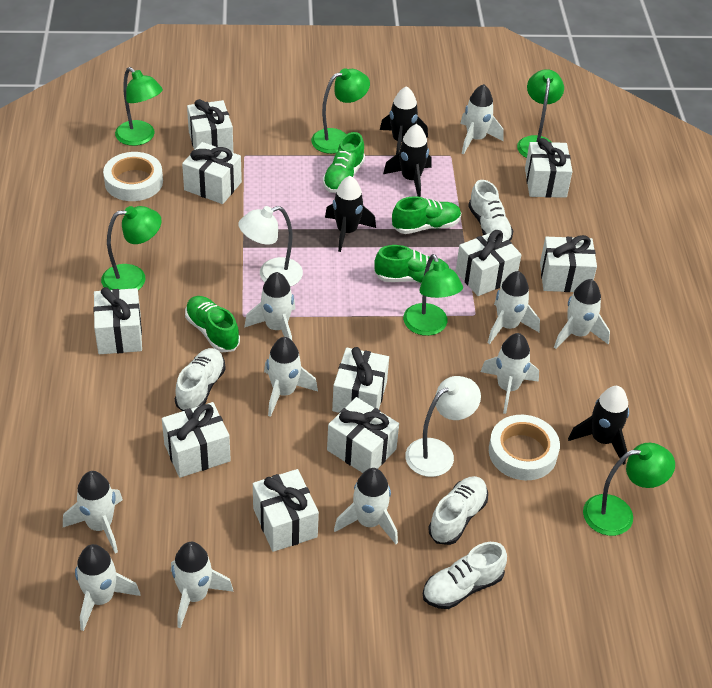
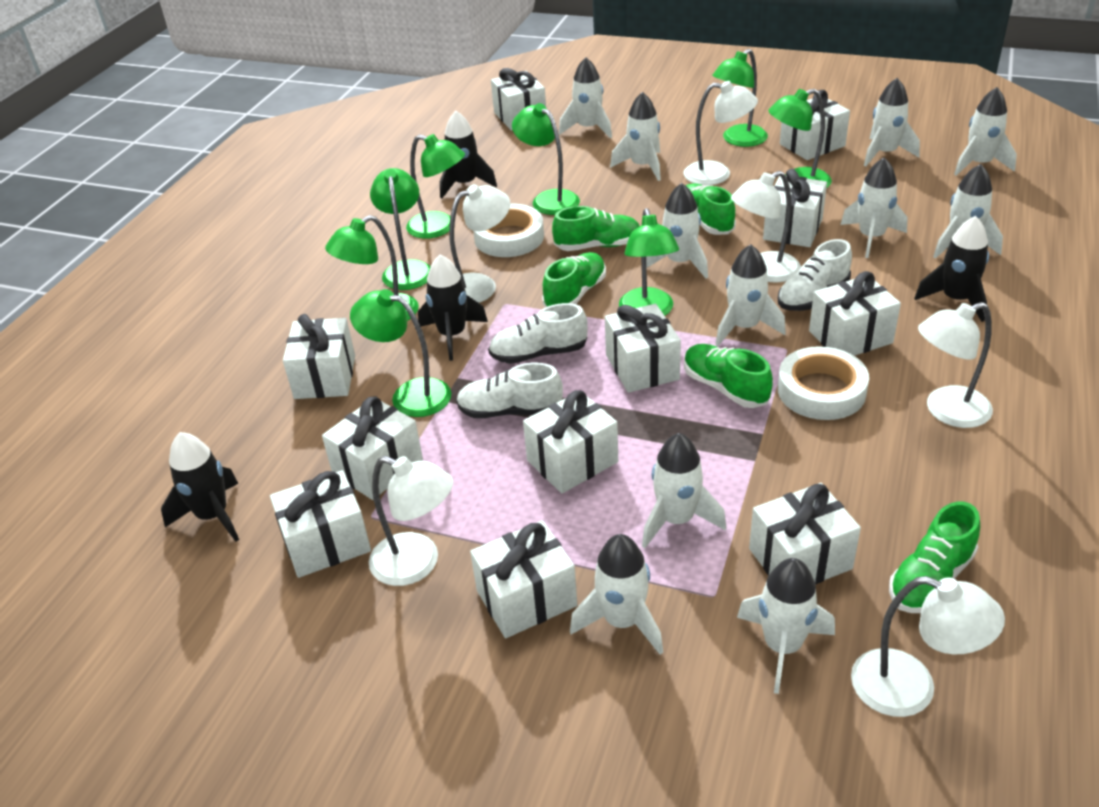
green lamp: 6 -> 8
green shoe: 4 -> 5
white gift: 10 -> 11
white lamp: 2 -> 6
white rocket: 10 -> 11
white shoe: 4 -> 3

